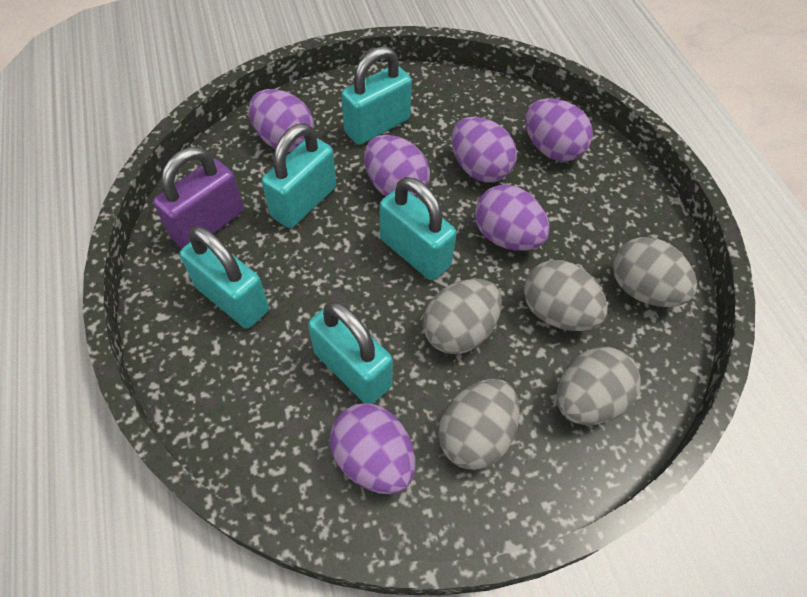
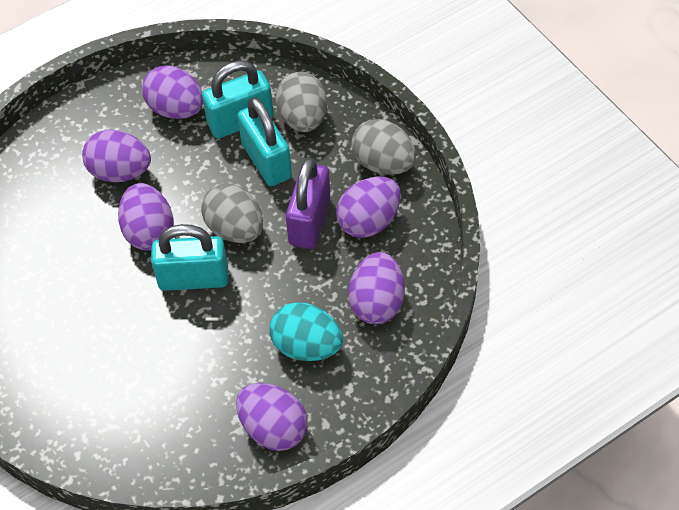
grey egg: 5 -> 3
turquoise egg: 0 -> 1
turquoise padlock: 5 -> 3

